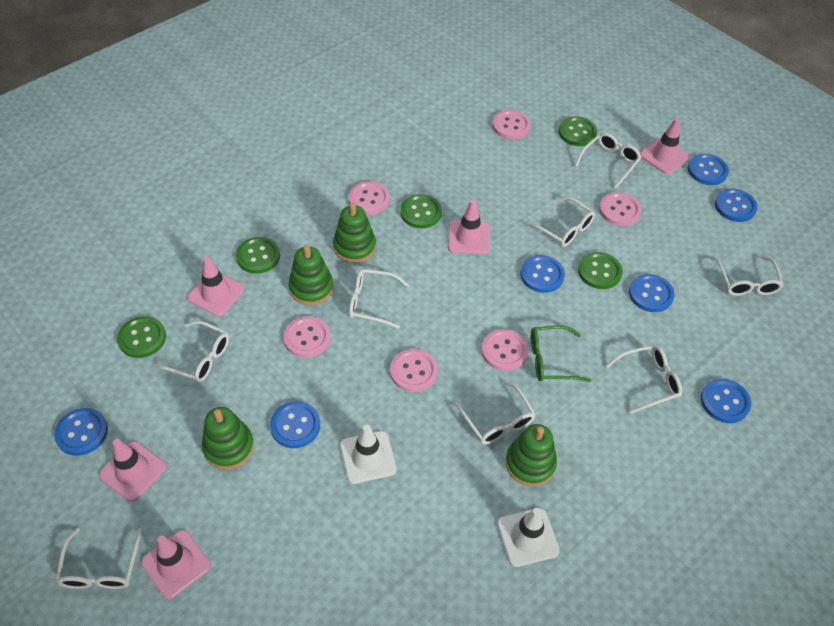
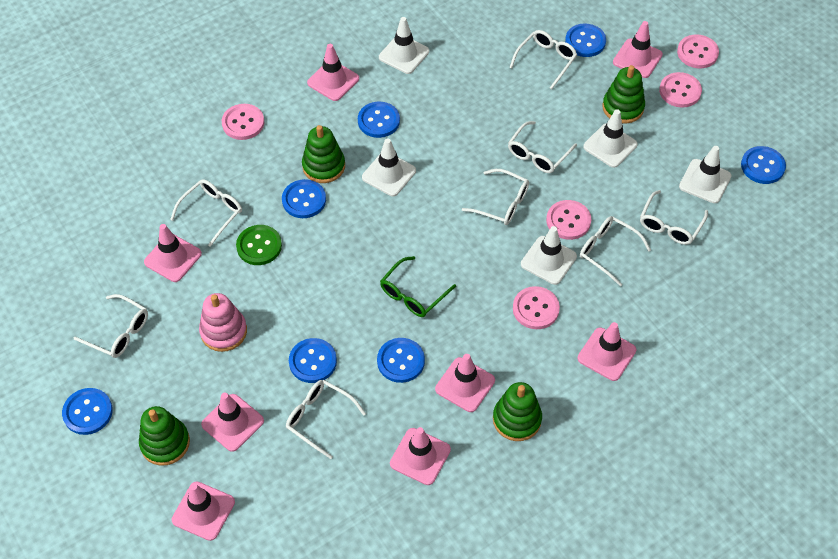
green button: 5 -> 1
pink button: 6 -> 5
pink stacking toy: 0 -> 1
pink traffic cone: 5 -> 8
white traffic cone: 2 -> 5

